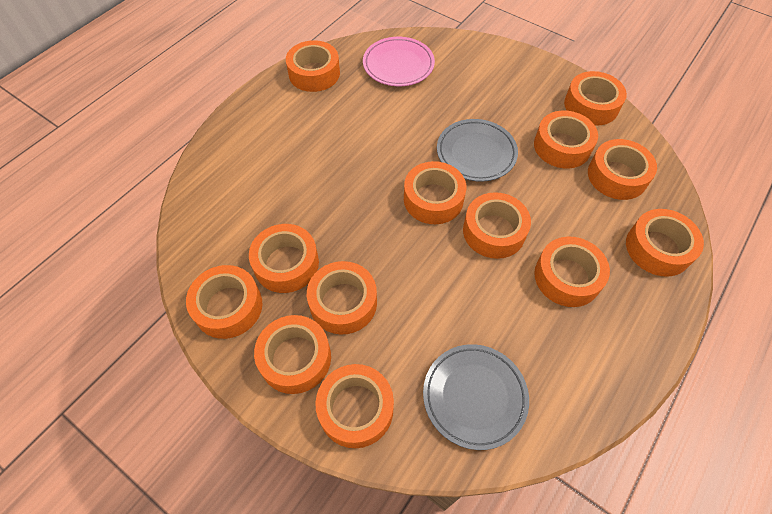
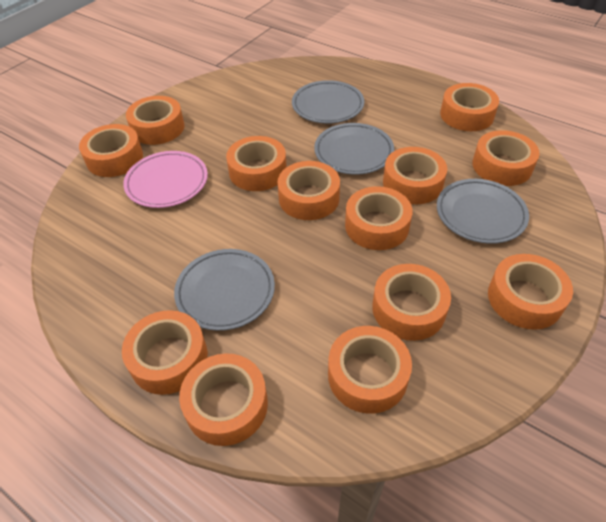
grey plate: 2 -> 4

